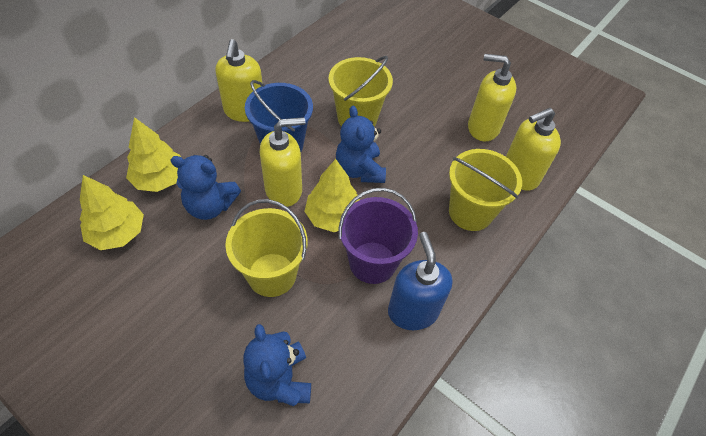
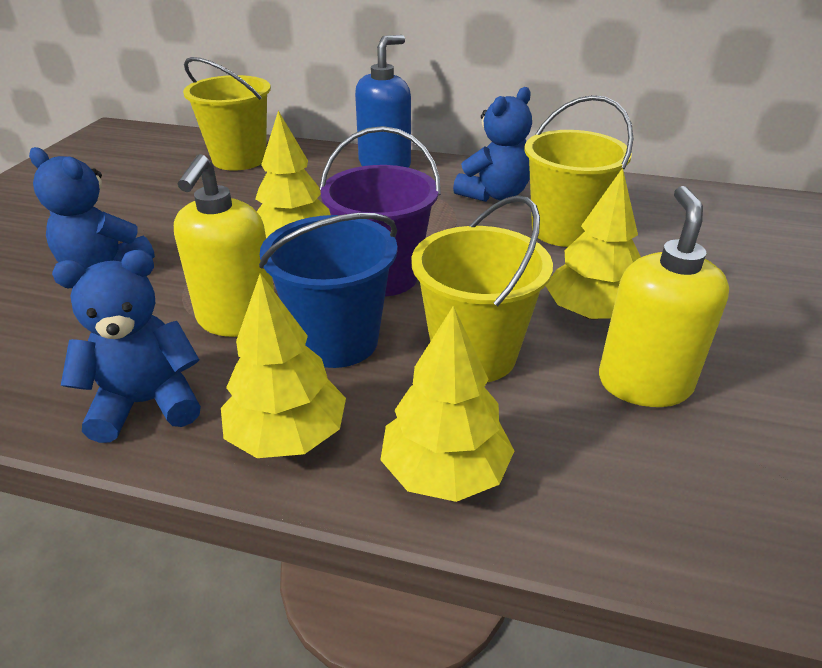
yellow soap dispenser: 4 -> 2
yellow tree: 3 -> 4

